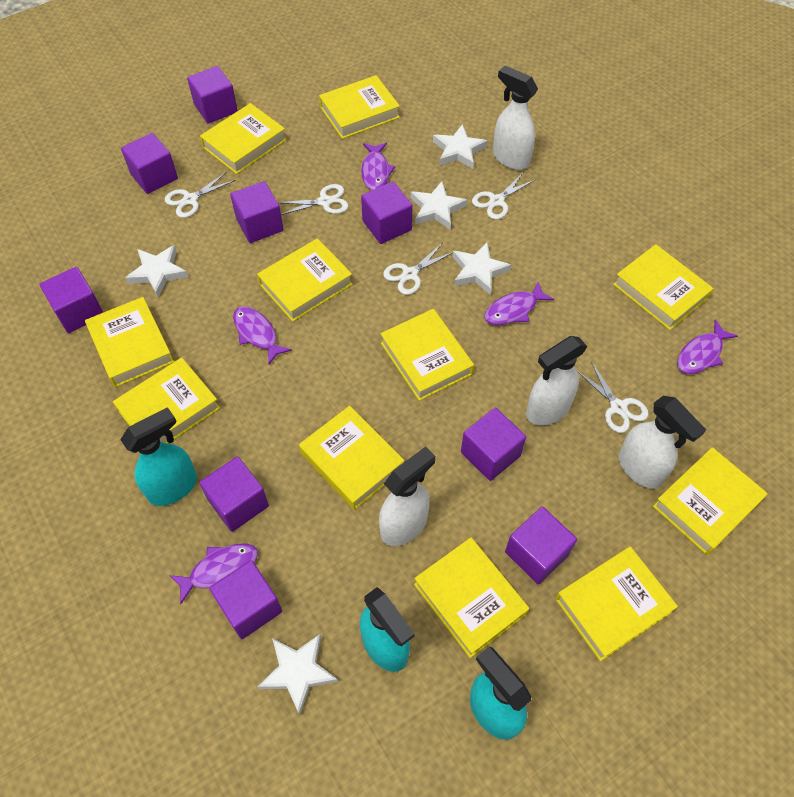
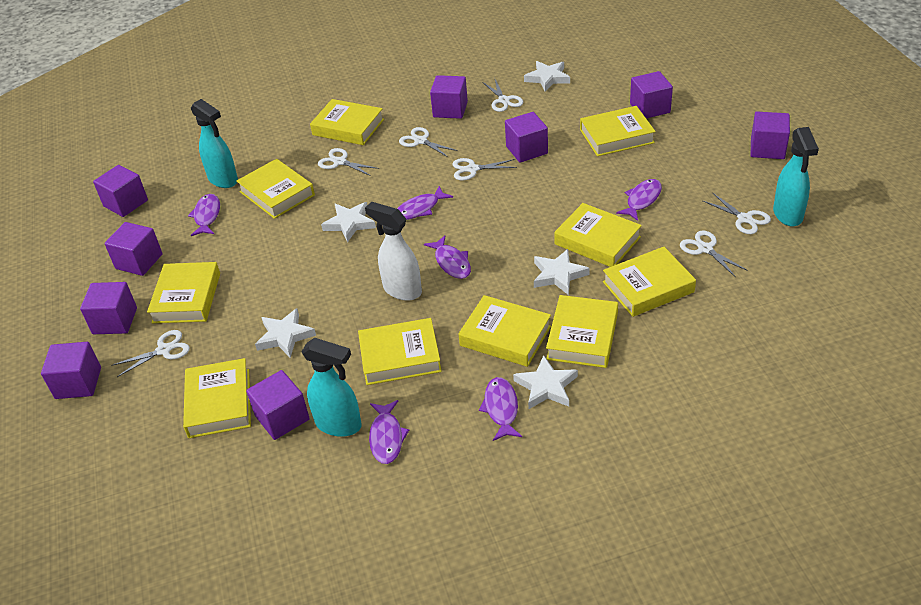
purple fish: 5 -> 6
white scissors: 5 -> 7
white spray bottle: 4 -> 1
yellow book: 11 -> 10

